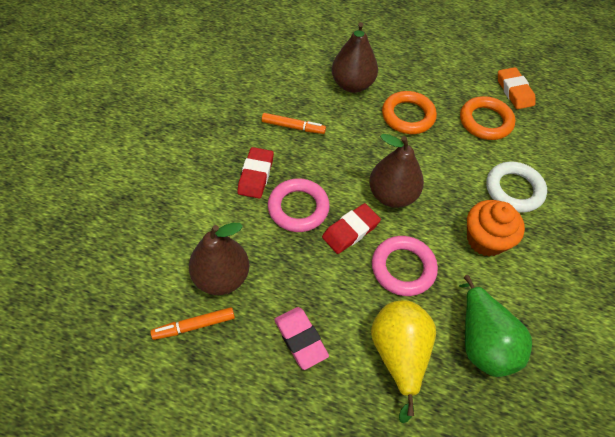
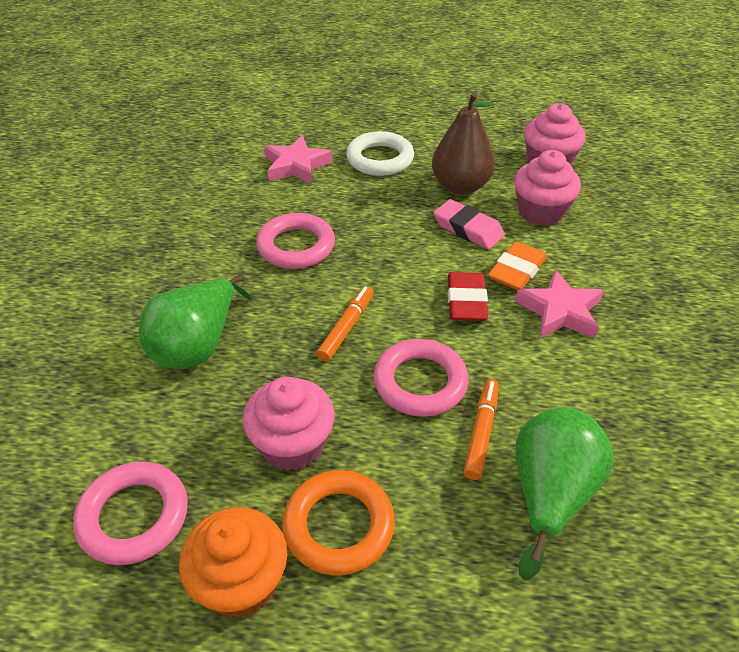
brown pear: 3 -> 1
green pear: 1 -> 2
orange ring: 2 -> 1
pink cupcake: 0 -> 3
pink ring: 2 -> 3
pink star: 0 -> 2
red eraser: 2 -> 1
yellow pear: 1 -> 0

